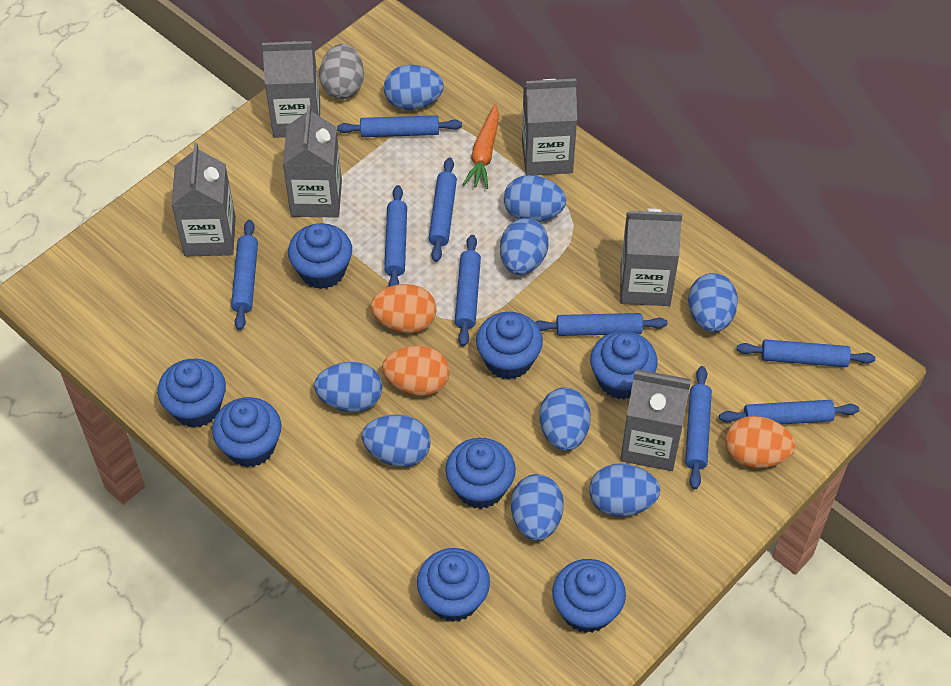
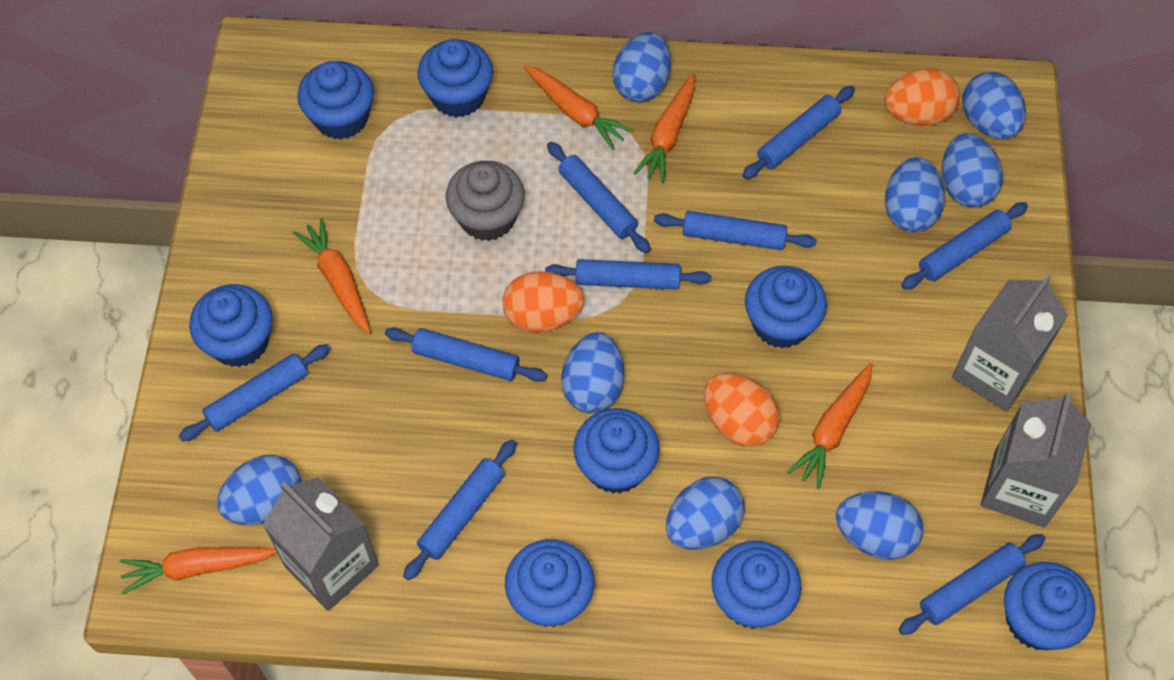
blue egg: 9 -> 8
grey carton: 6 -> 3
grey cupcake: 0 -> 1
grey egg: 1 -> 0
orange carrot: 1 -> 5

